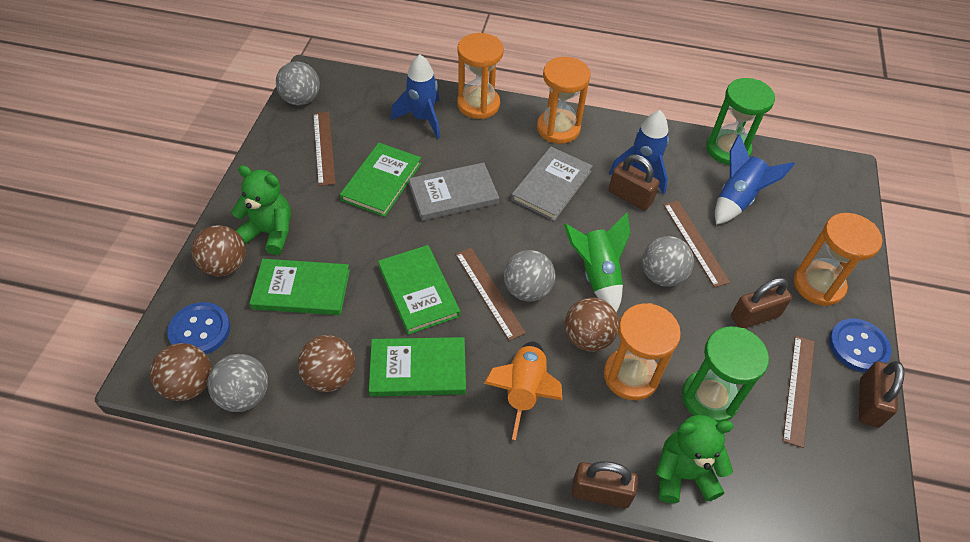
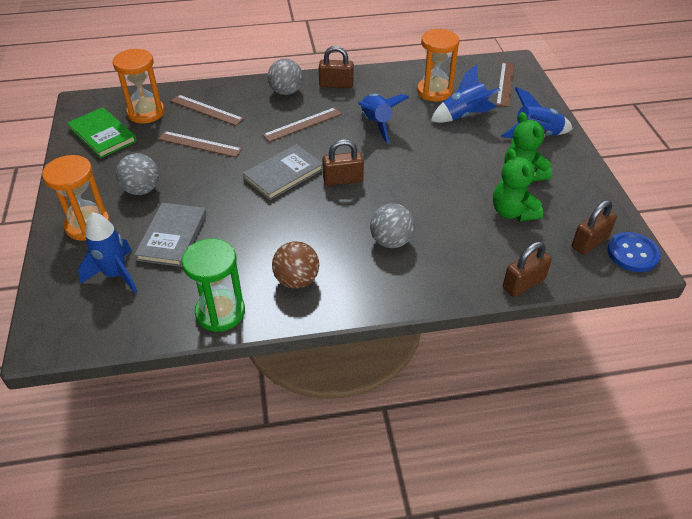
blue button: 2 -> 1
blue rocket: 3 -> 4
brown ball: 4 -> 1
green book: 4 -> 1
green hourglass: 2 -> 1
green rocket: 1 -> 0
grey ball: 4 -> 3
orange hourglass: 4 -> 3
orange rocket: 1 -> 0

